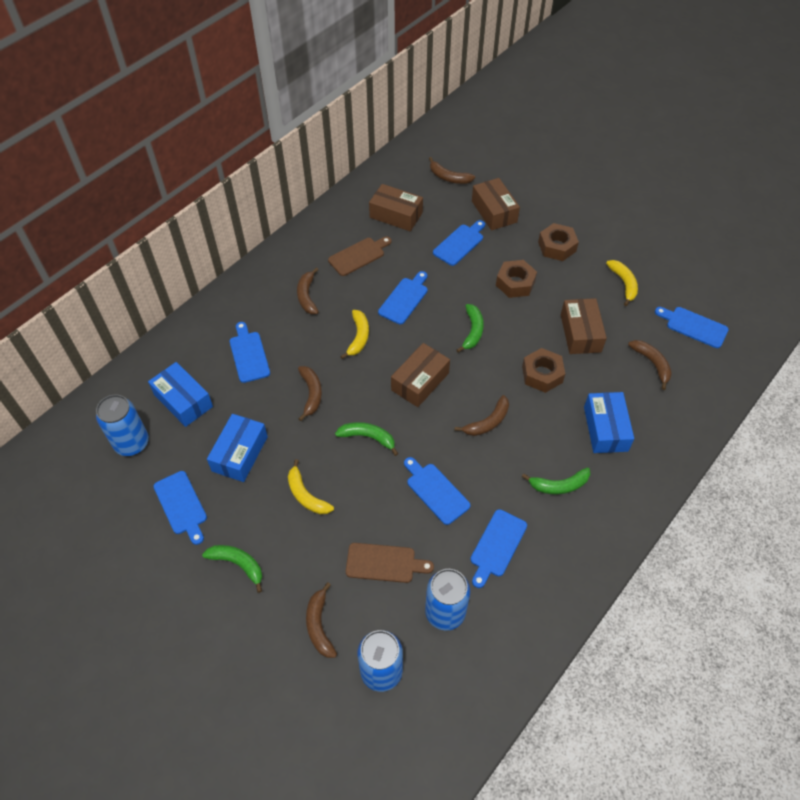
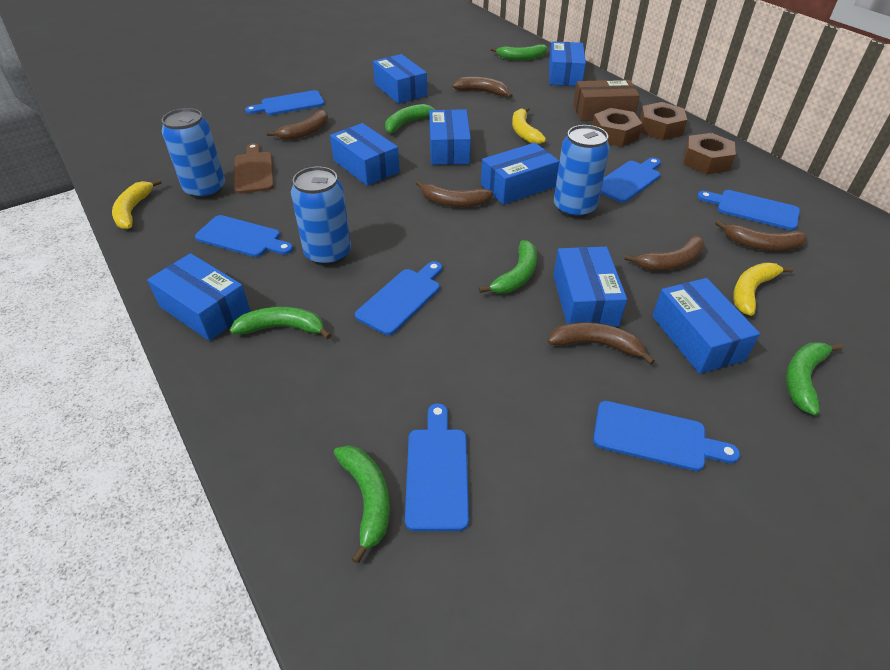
blue box: 3 -> 8
brown box: 4 -> 1
brown cutting board: 2 -> 1
green banana: 4 -> 6

